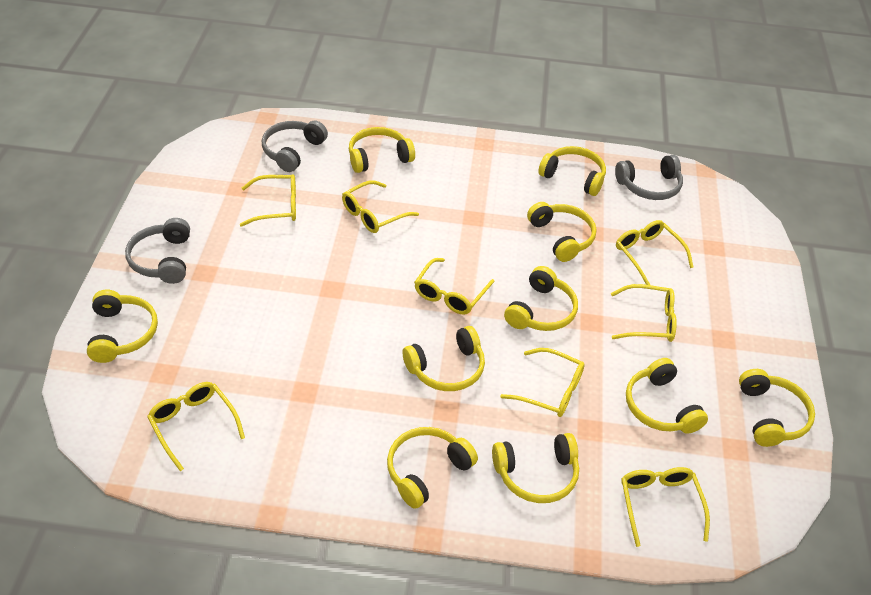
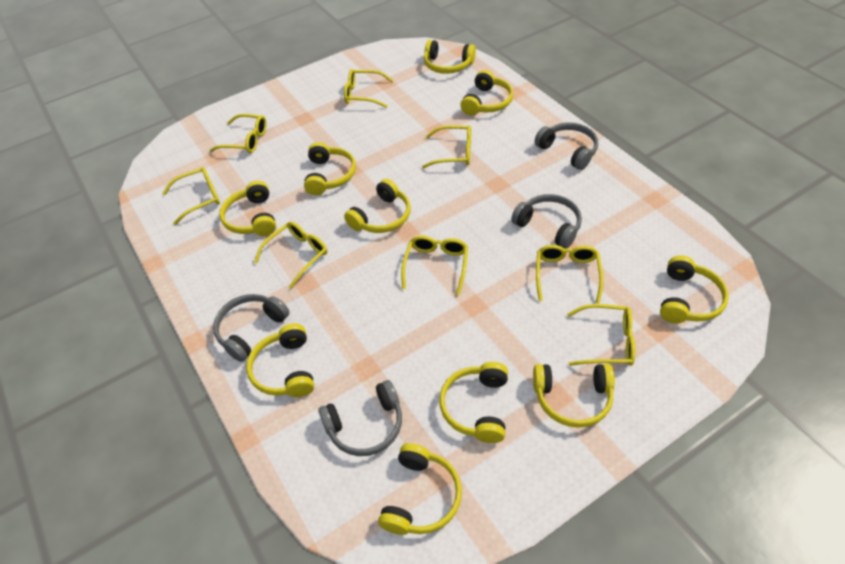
grey headphones: 3 -> 4

